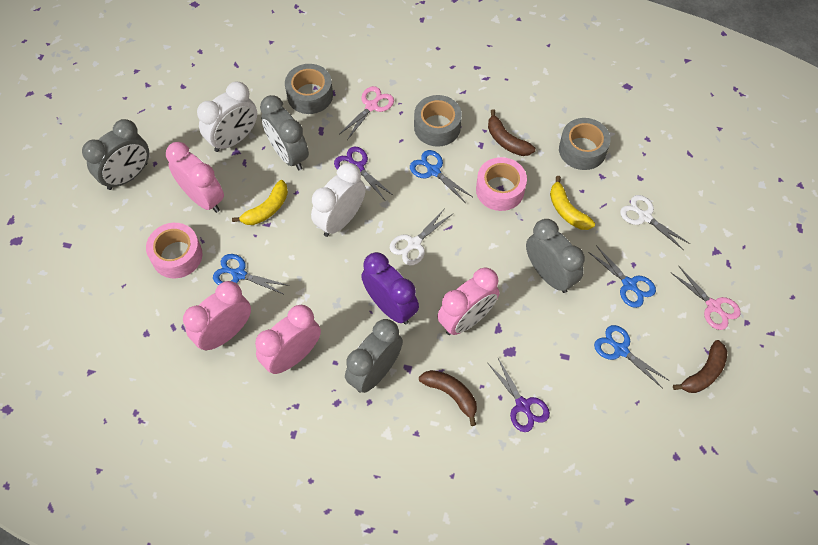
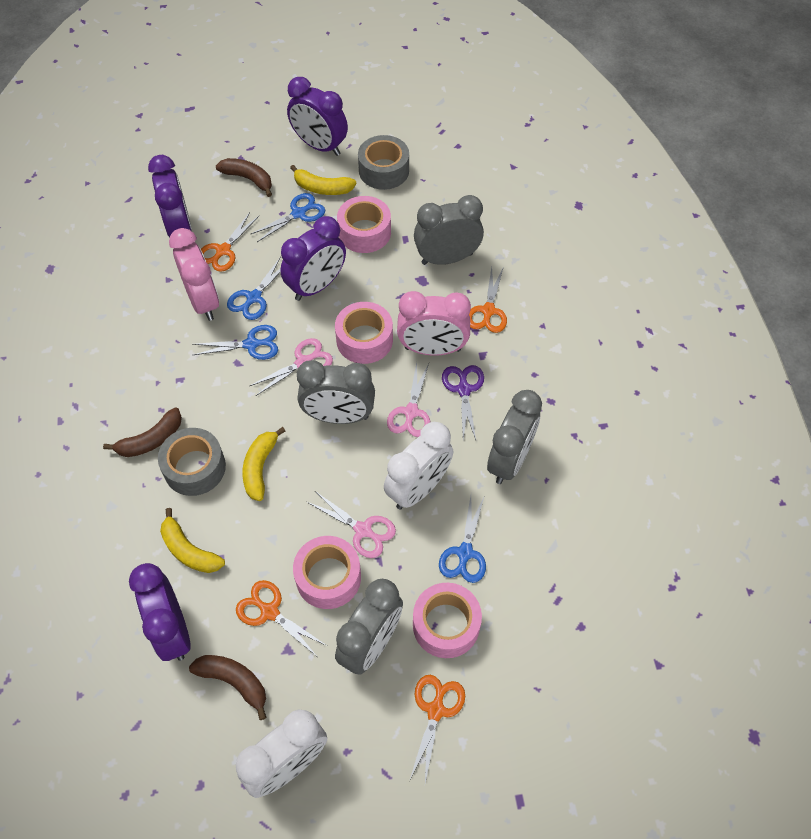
grey tape: 3 -> 2
orange scissors: 0 -> 4
pink clock: 4 -> 2
pink scissors: 2 -> 3
pink tape: 2 -> 4
purple clock: 1 -> 4
purple scissors: 2 -> 1
white scissors: 2 -> 0
yellow banana: 2 -> 3

